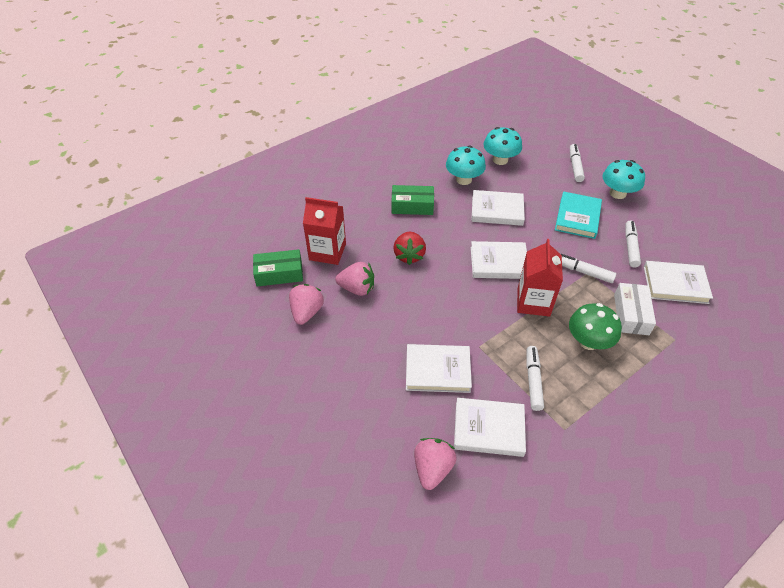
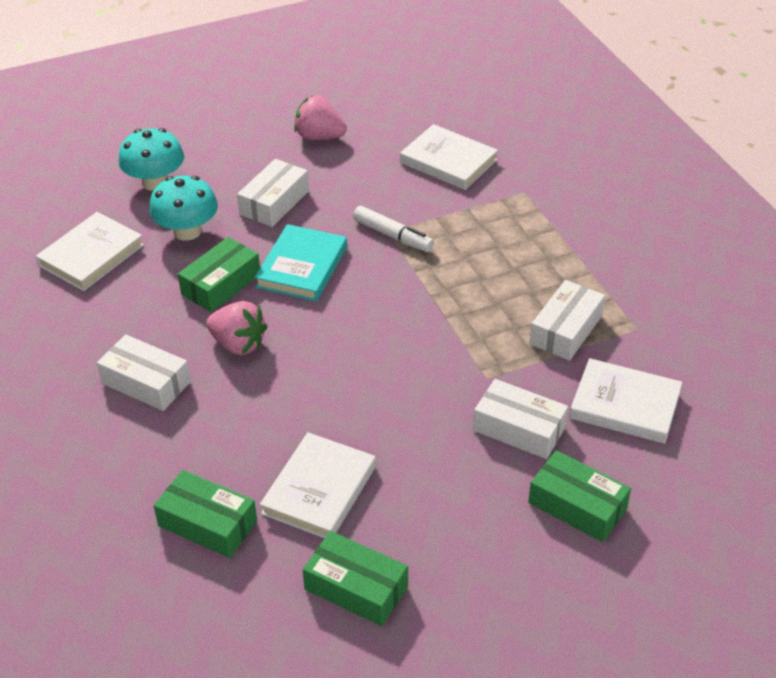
green box: 2 -> 4
green mushroom: 1 -> 0
pink strawberry: 3 -> 2
red carton: 2 -> 0
red strawberry: 1 -> 0
turquoise mushroom: 3 -> 2
white book: 5 -> 4
white box: 1 -> 4
white marker: 4 -> 1

